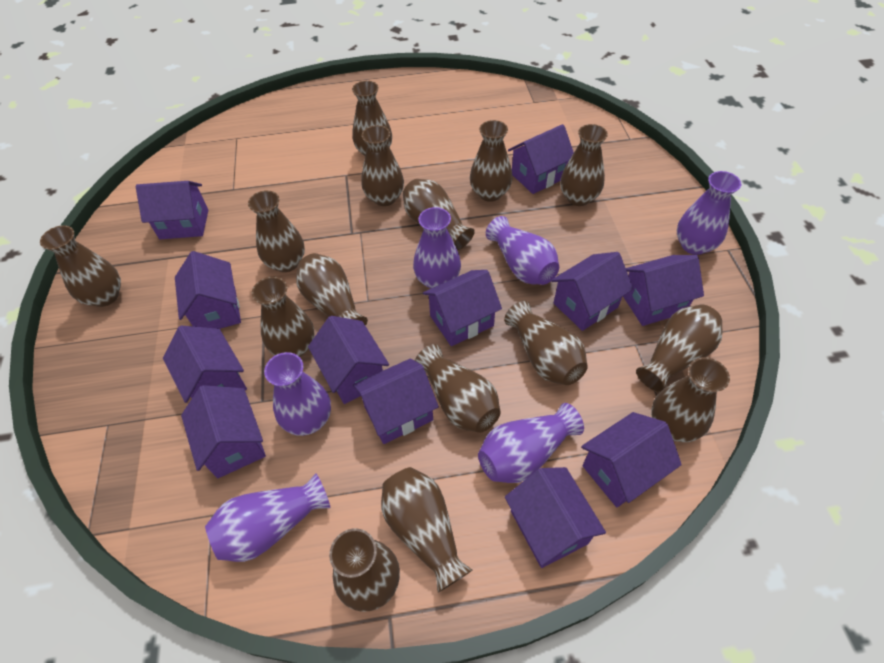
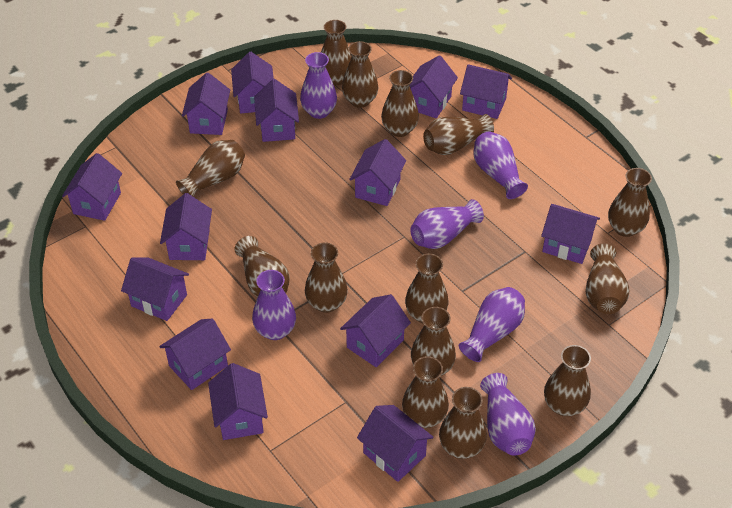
brown vase: 15 -> 14
purple house: 12 -> 14

